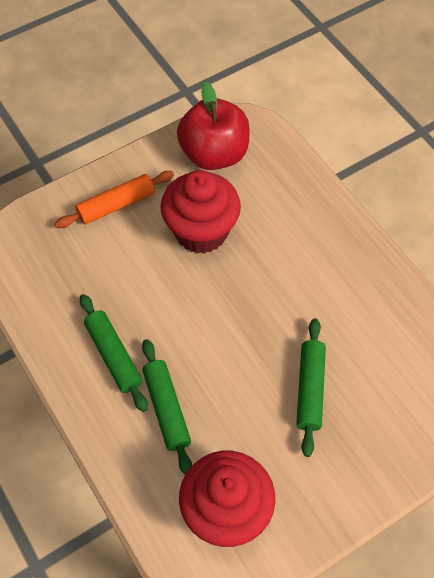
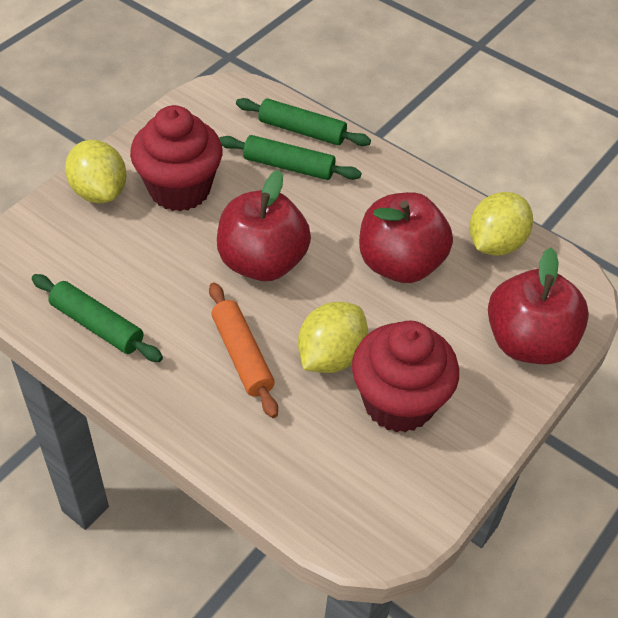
red apple: 1 -> 3
yellow lemon: 0 -> 3

